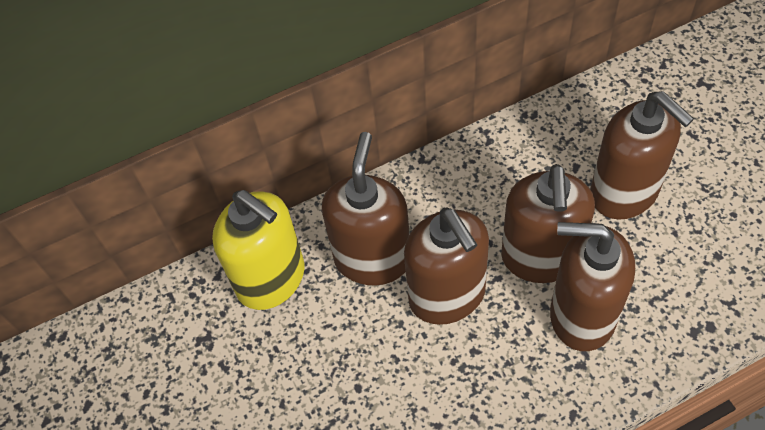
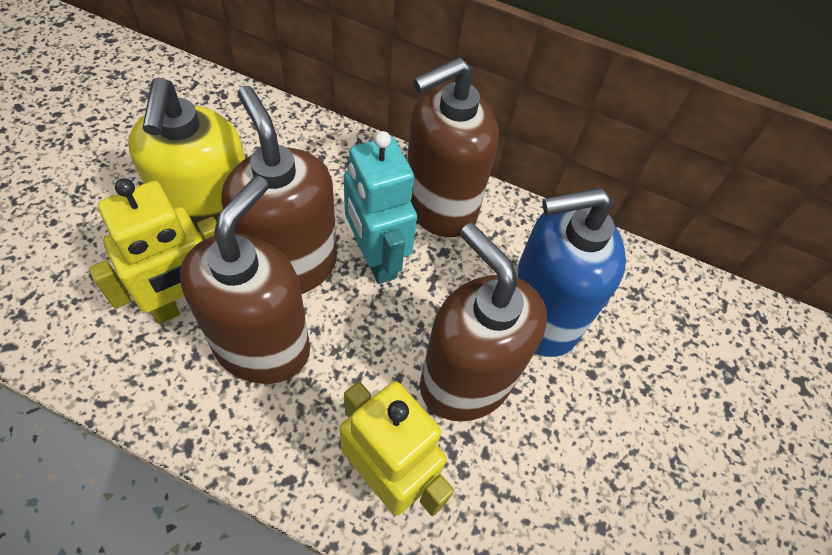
blue soap dispenser: 0 -> 1
brown soap dispenser: 5 -> 4
turquoise robot: 0 -> 1
yellow robot: 0 -> 2

